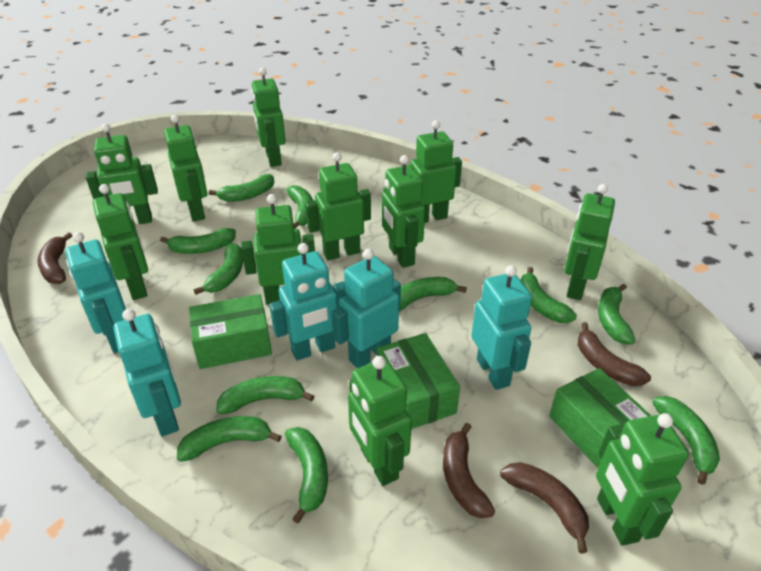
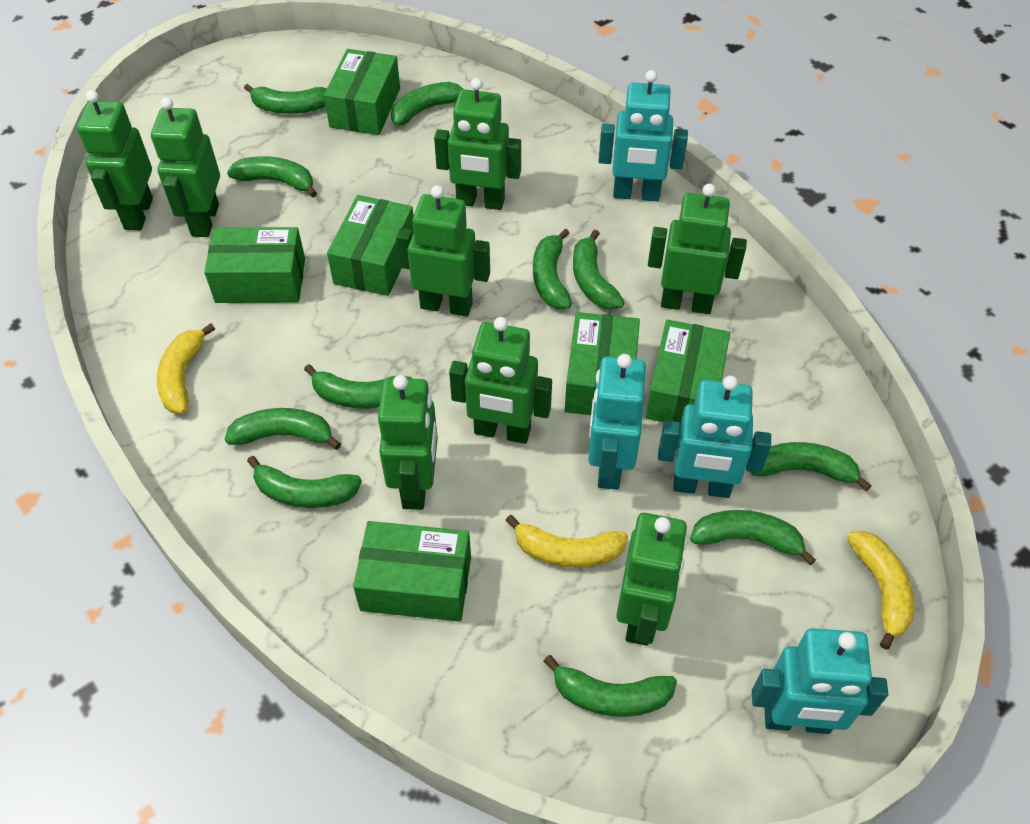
brown banana: 4 -> 0
green box: 3 -> 6
green robot: 11 -> 8
turquoise robot: 5 -> 4
yellow banana: 0 -> 3

